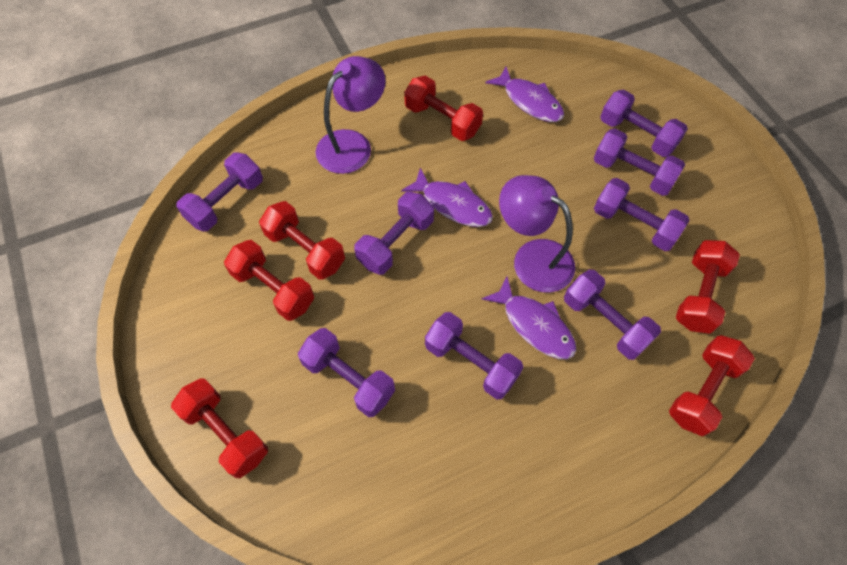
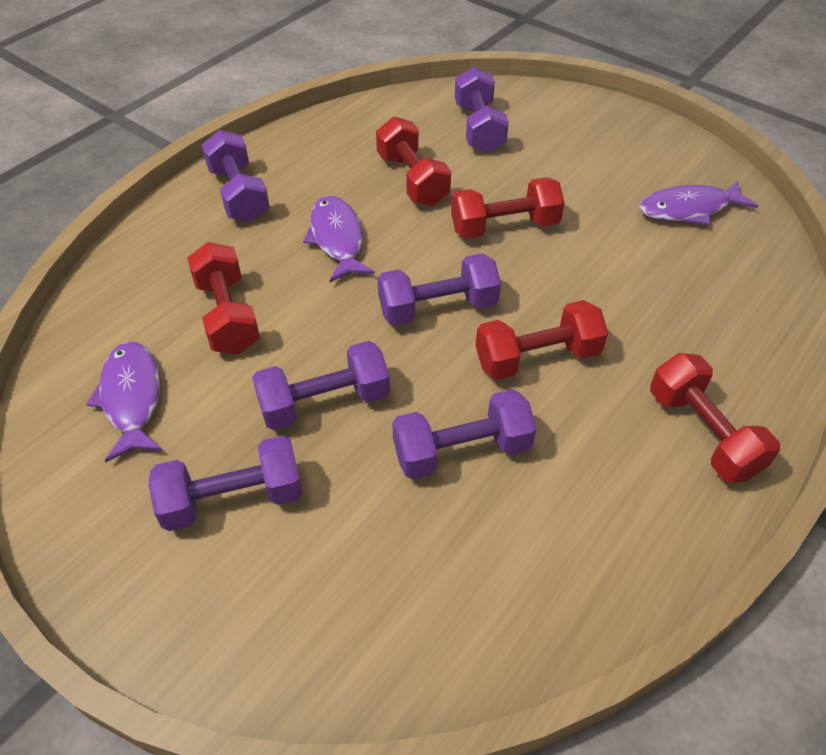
purple dumbbell: 8 -> 6
purple lamp: 2 -> 0
red dumbbell: 6 -> 5

